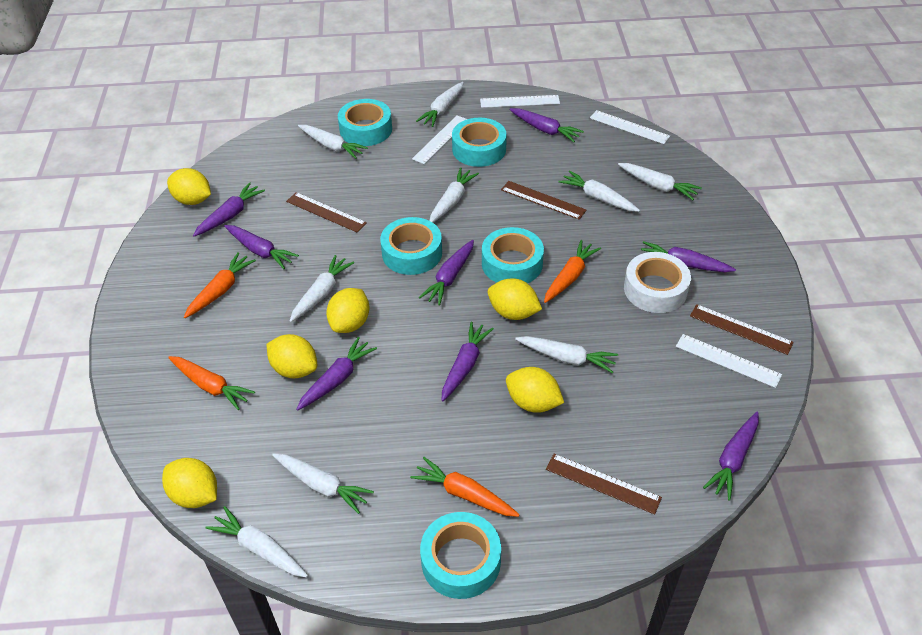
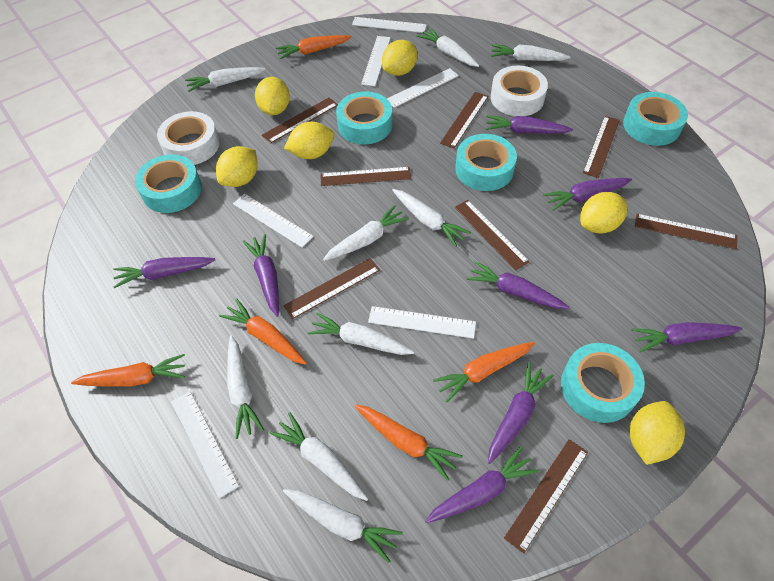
brown ruler: 4 -> 8
orange carrot: 4 -> 5
white ruler: 4 -> 6
white tape: 1 -> 2

